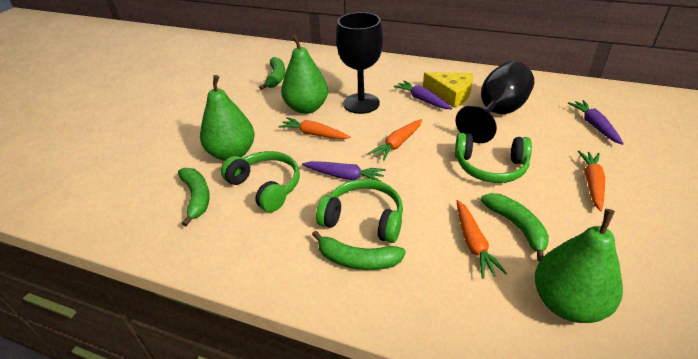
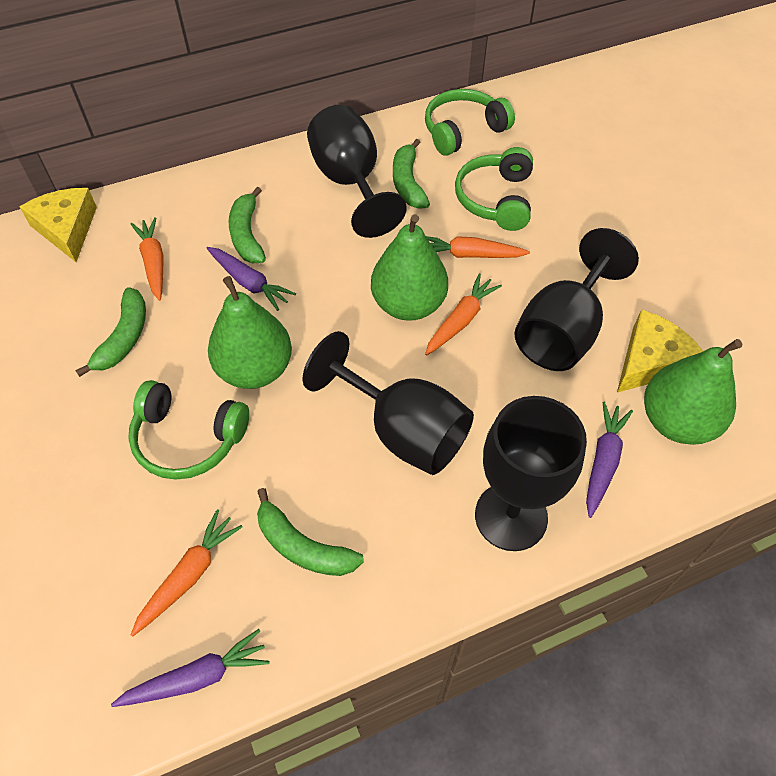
black goblet: 2 -> 4
yellow cheese: 1 -> 2

